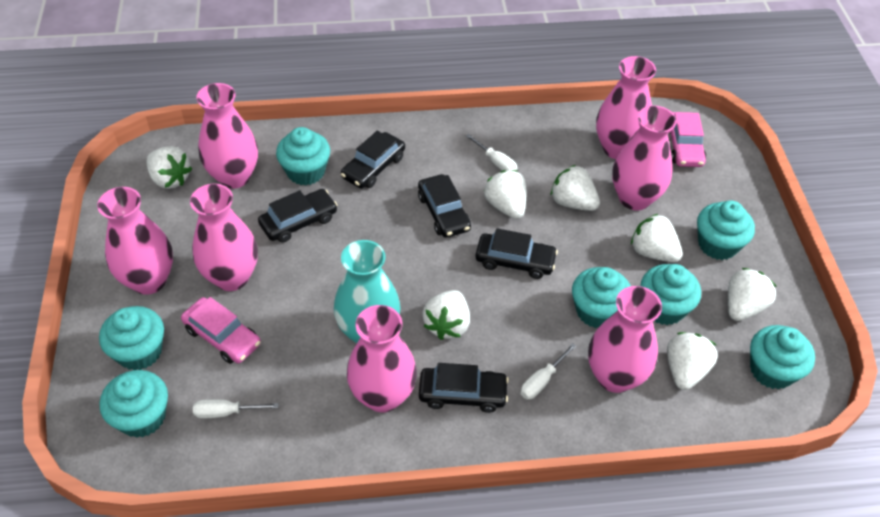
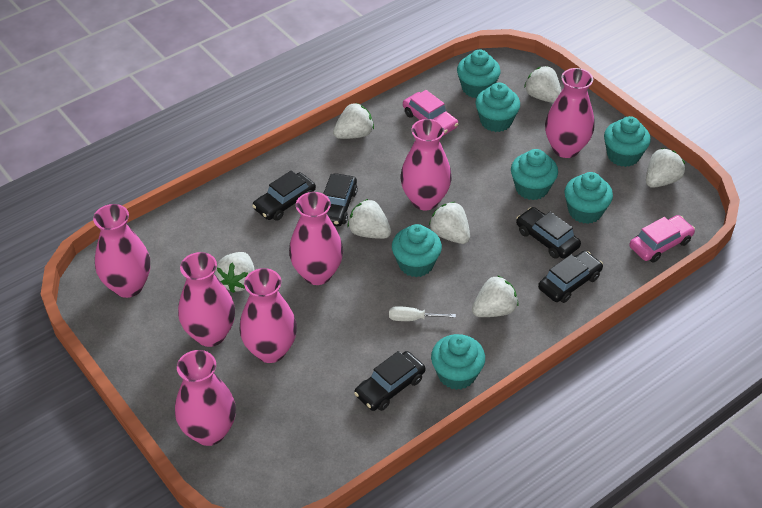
turquoise vase: 1 -> 0
white screwdriver: 3 -> 1

